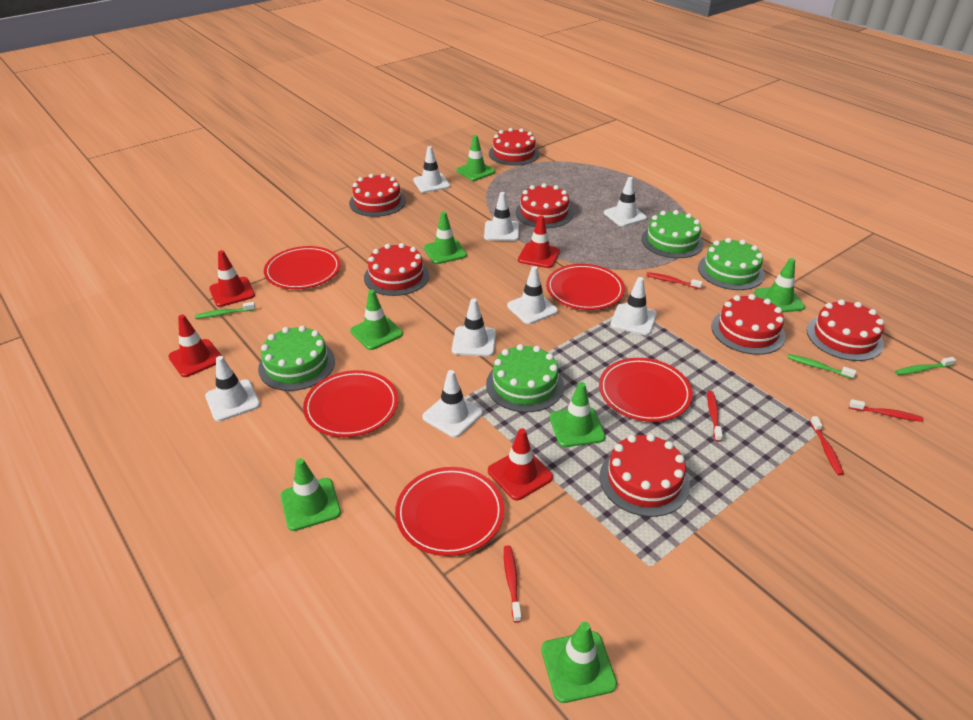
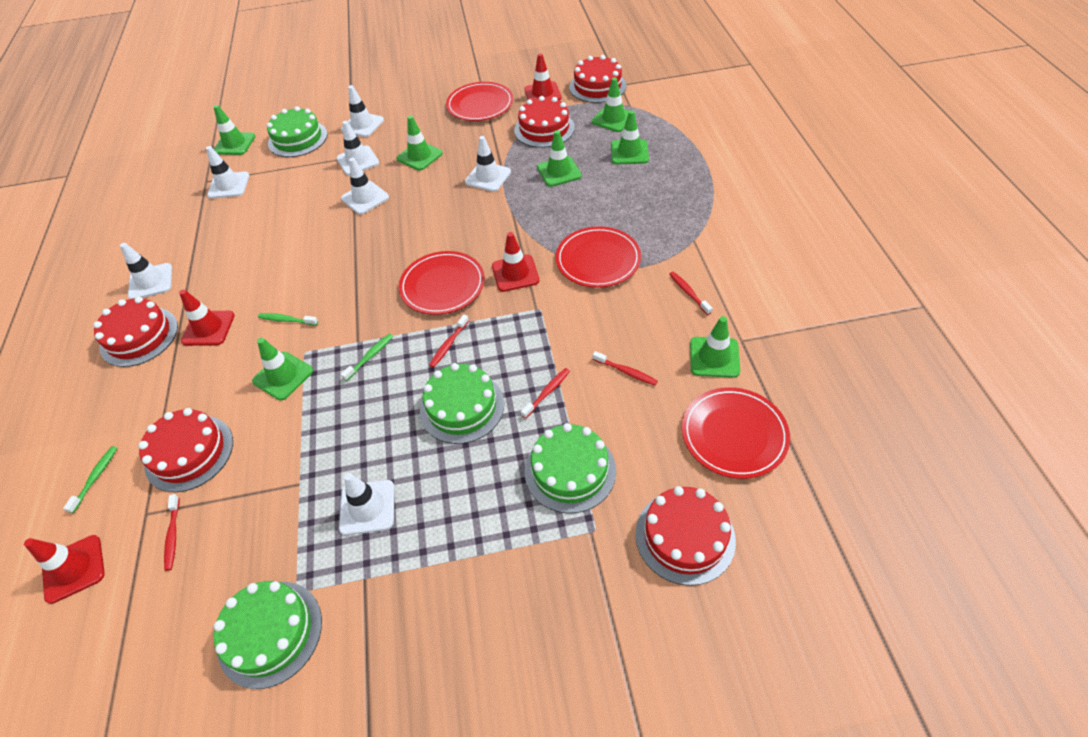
red cake: 7 -> 5
red plate: 5 -> 4
white traffic cone: 8 -> 7

